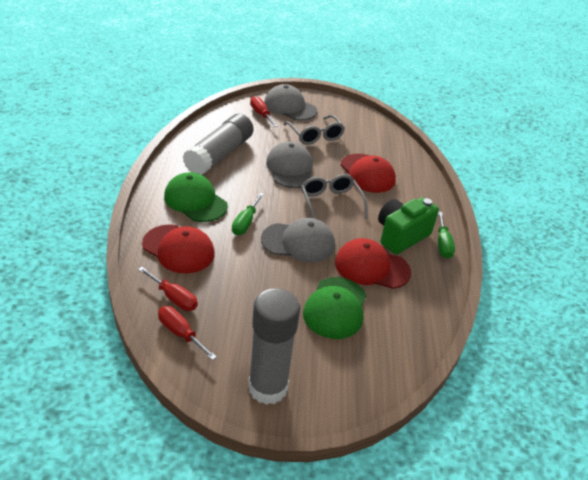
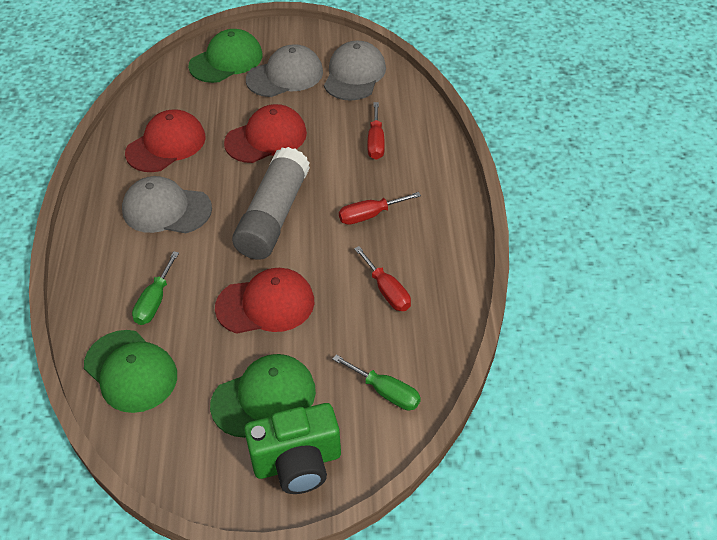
green cap: 2 -> 3
grey glasses: 2 -> 0
grey glue stick: 2 -> 1

